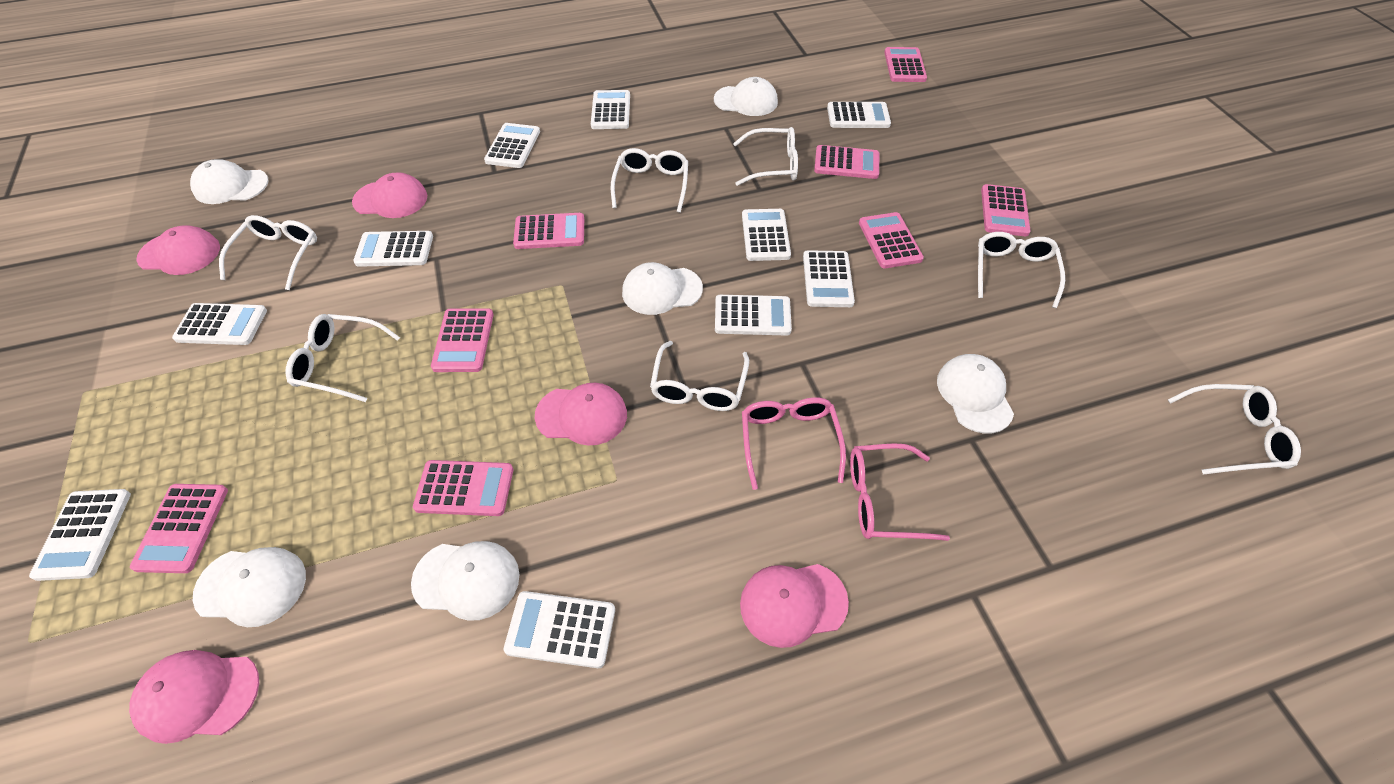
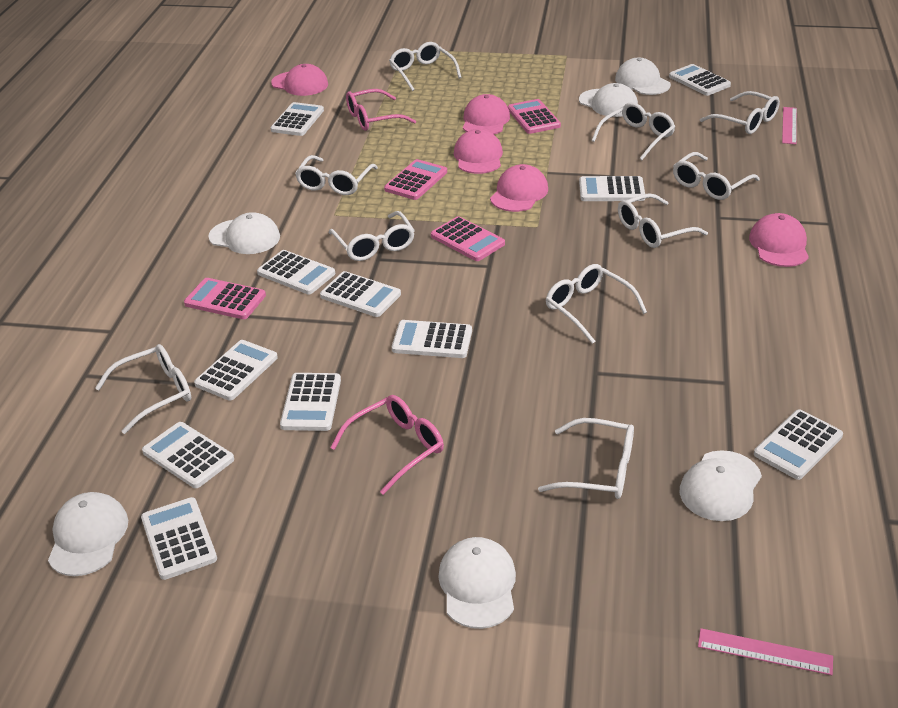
pink calculator: 8 -> 4
pink ruler: 0 -> 2
white calculator: 10 -> 11
white glasses: 7 -> 10

